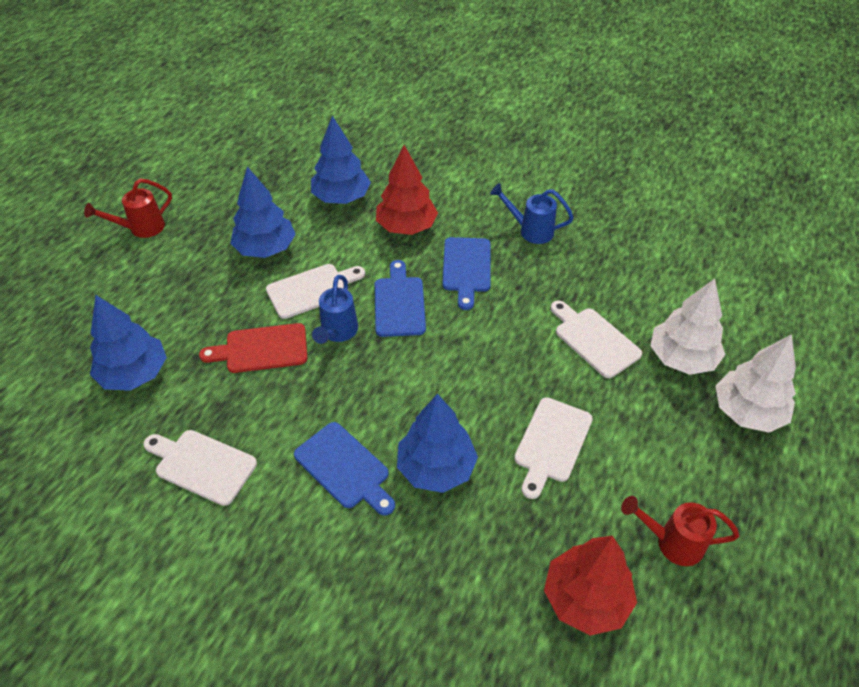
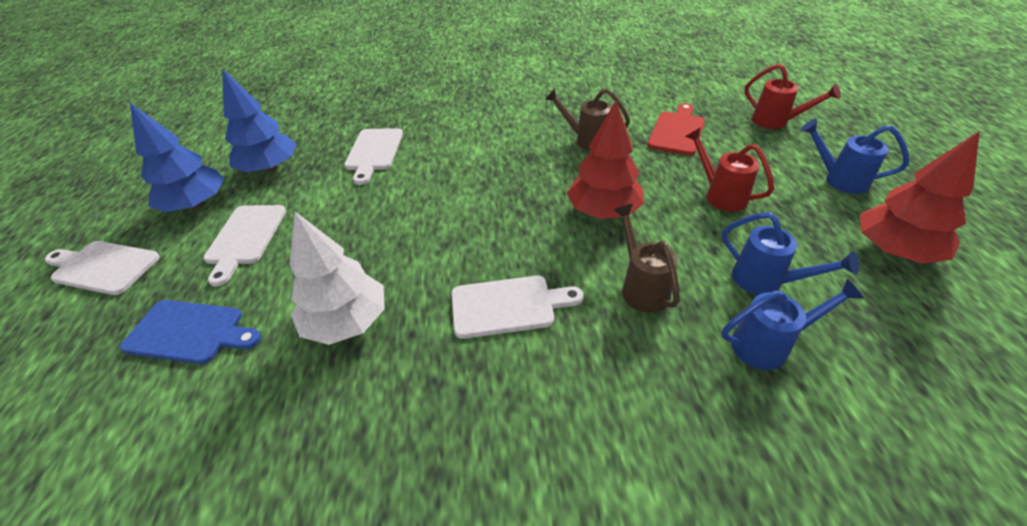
blue cutting board: 3 -> 1
blue tree: 4 -> 2
blue watering can: 2 -> 3
brown watering can: 0 -> 2
white tree: 2 -> 1

